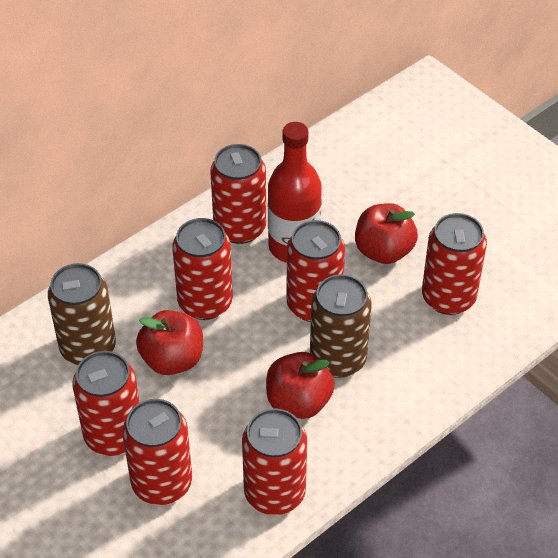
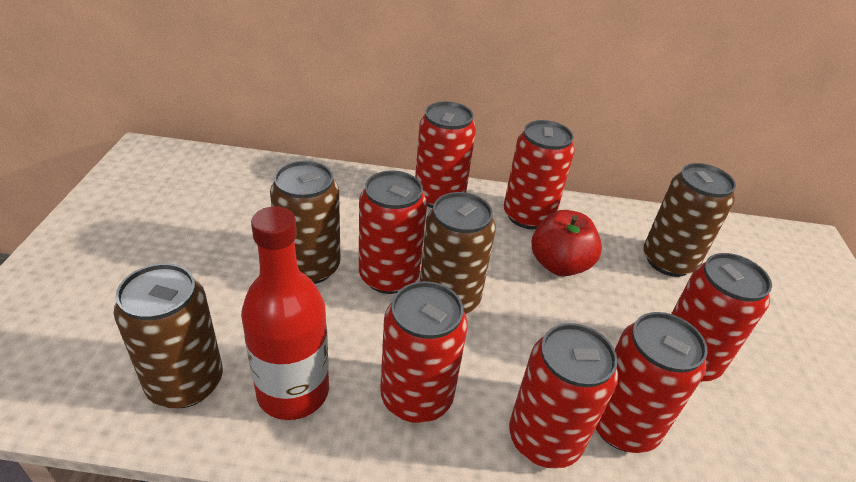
brown can: 2 -> 4
red apple: 3 -> 1

